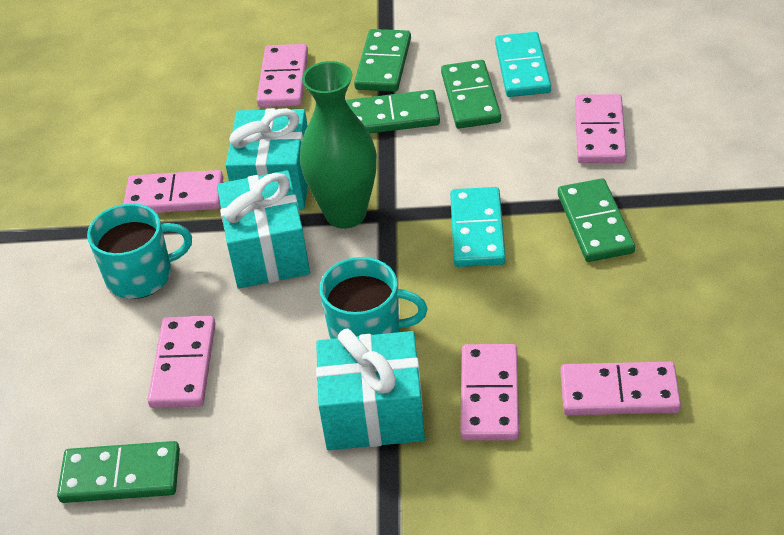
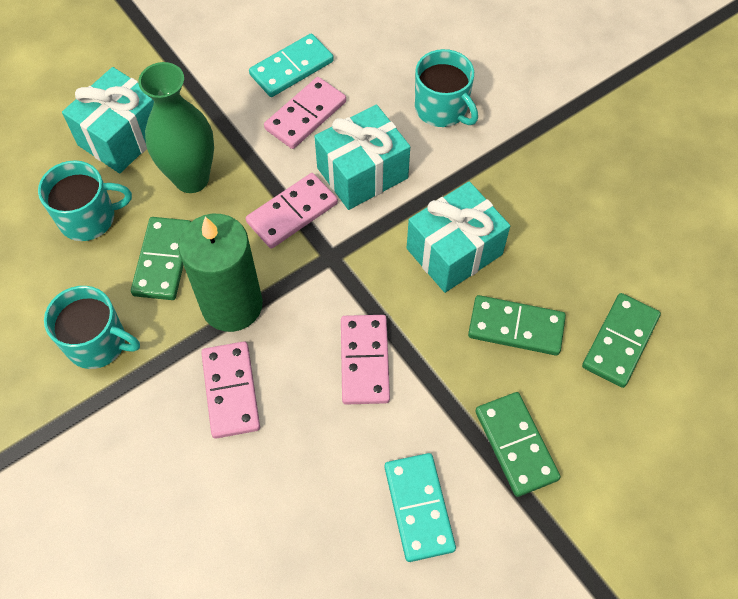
green candle: 0 -> 1
green domino: 5 -> 4
pink domino: 6 -> 4
turquoise mug: 2 -> 3

